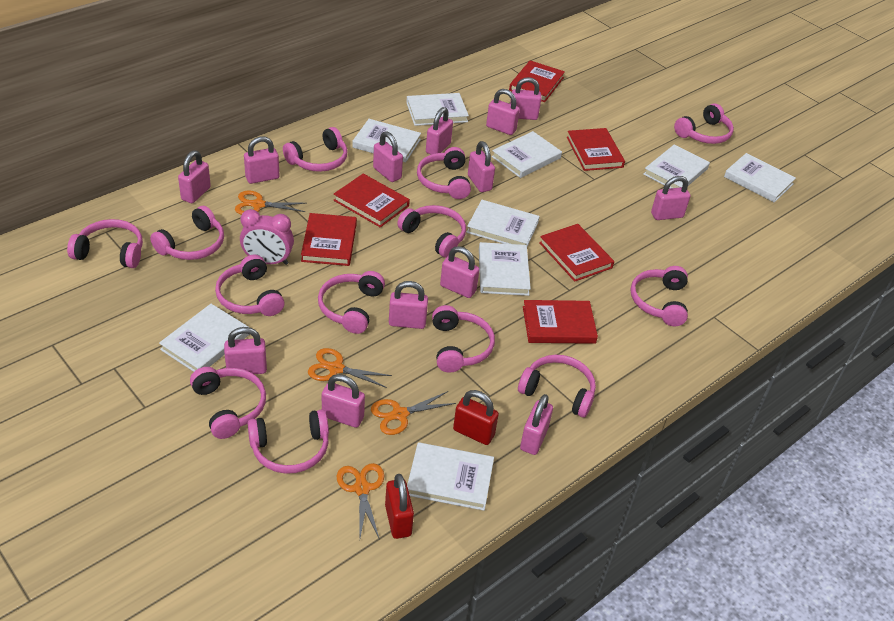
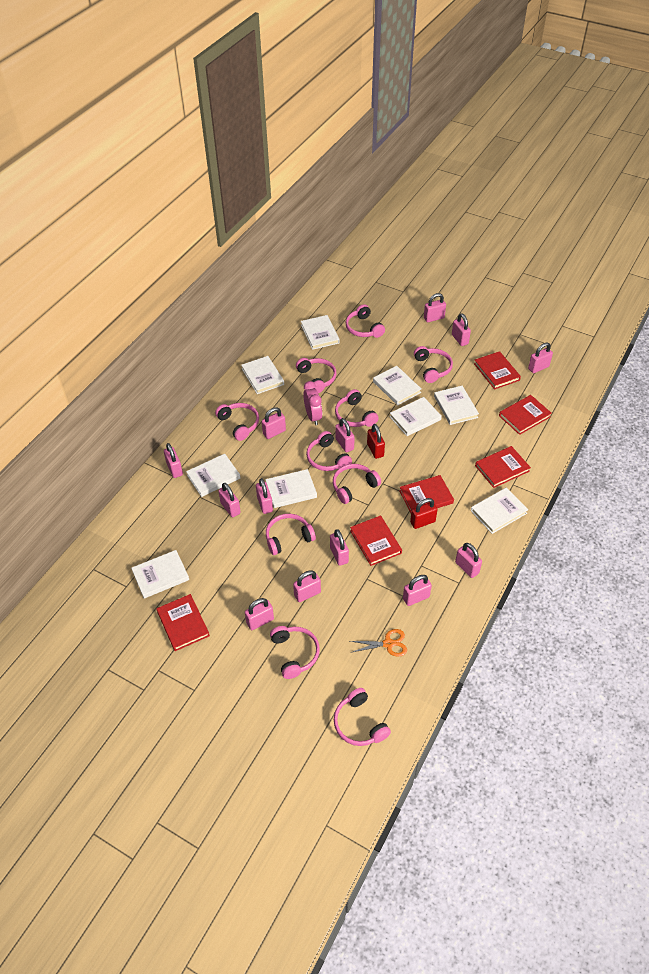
orange scissors: 4 -> 1
pink headphones: 13 -> 10

